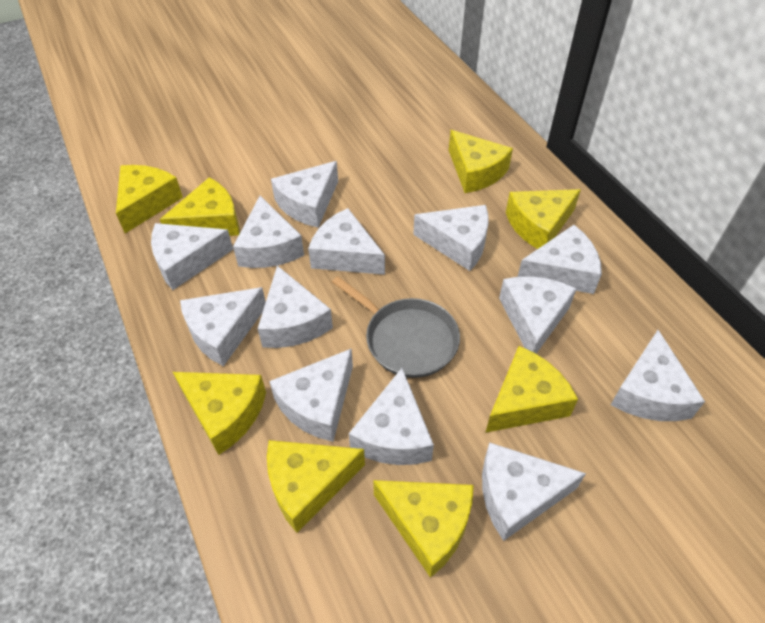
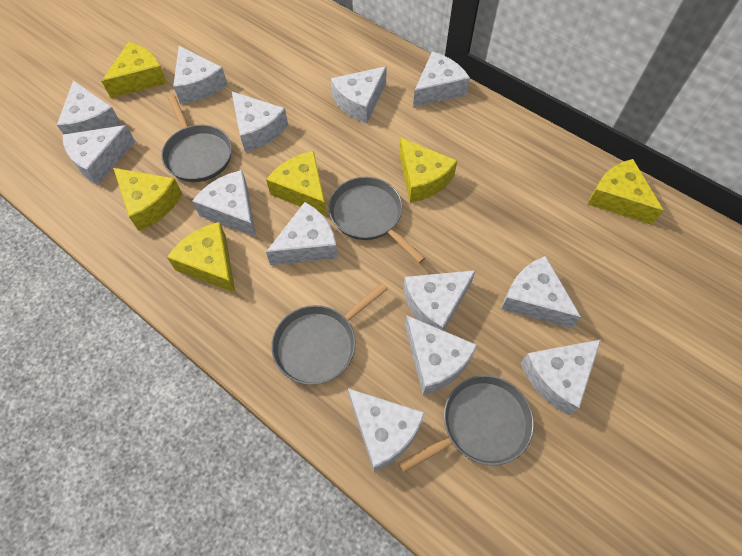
grey pan: 1 -> 4
yellow cheese: 8 -> 6

